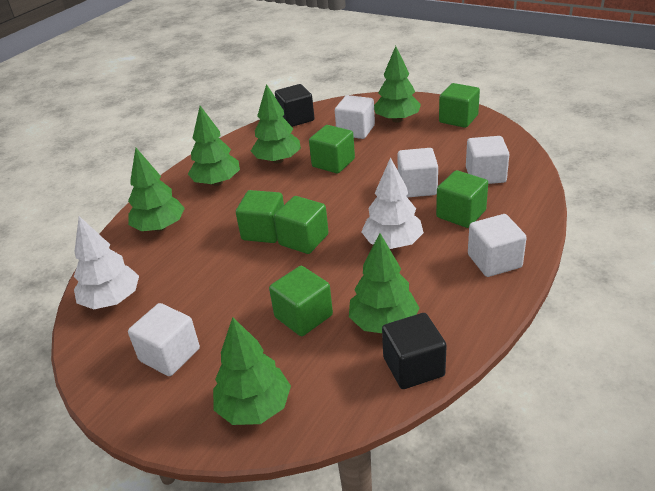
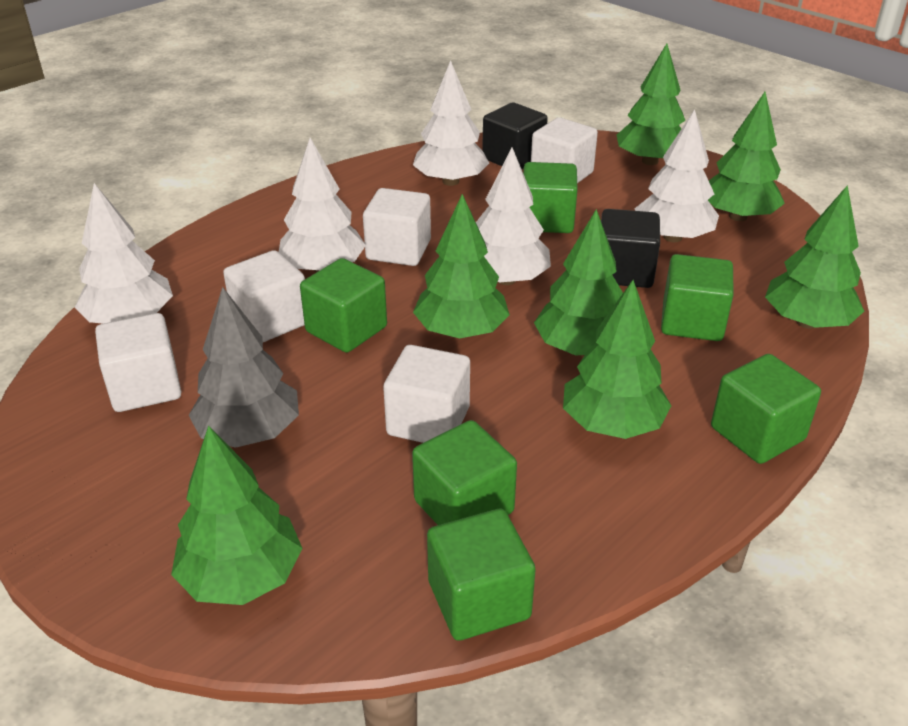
green tree: 6 -> 7
grey tree: 0 -> 1
white tree: 2 -> 5

